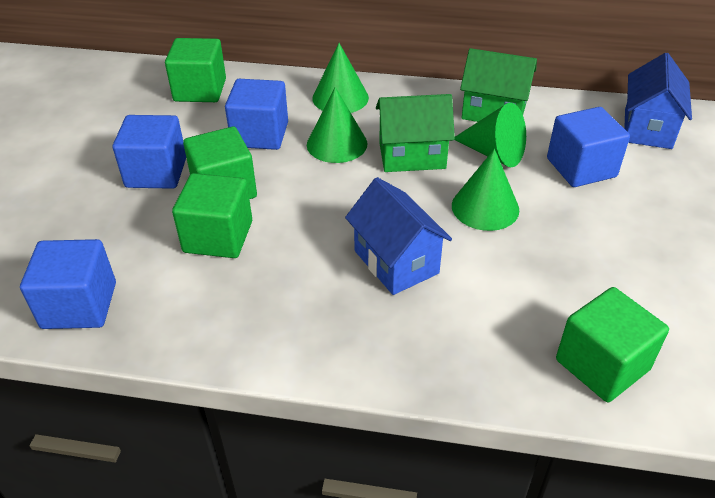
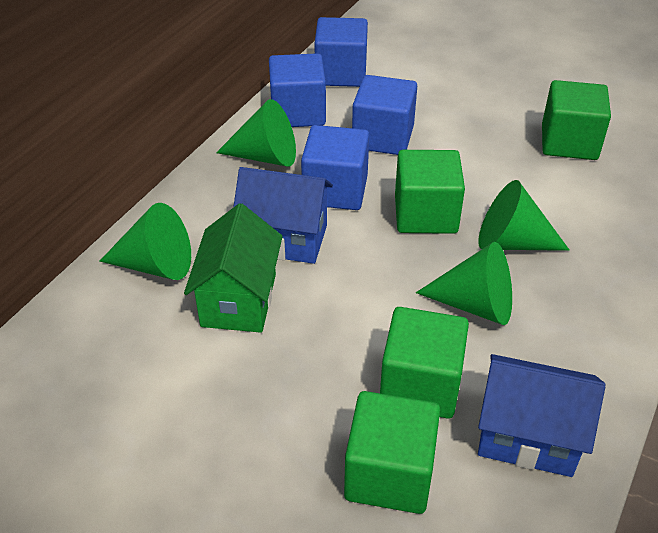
green house: 2 -> 1

